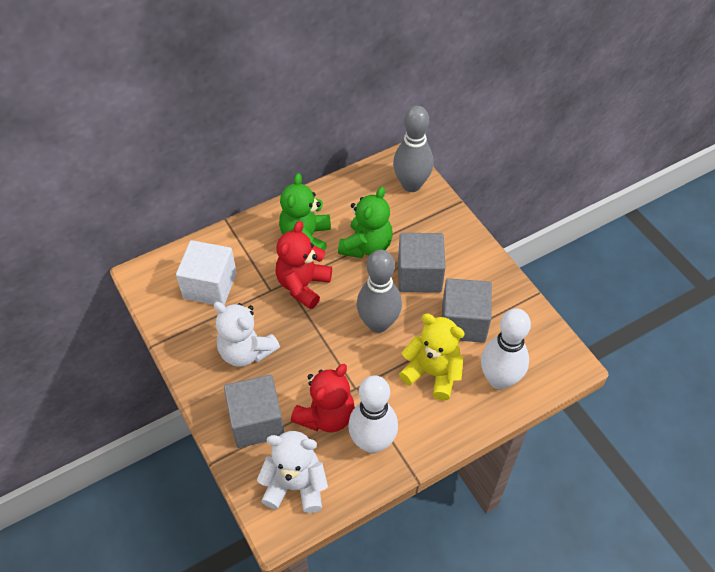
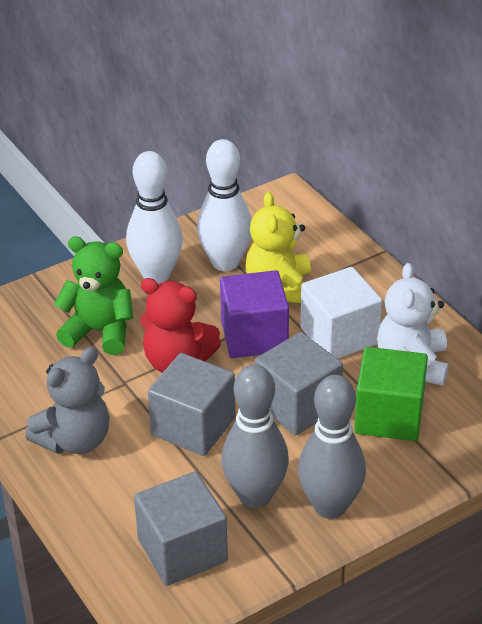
green cube: 0 -> 1
green teddy bear: 2 -> 1
grey teddy bear: 0 -> 1
purple cube: 0 -> 1
red teddy bear: 2 -> 1
white teddy bear: 2 -> 1

